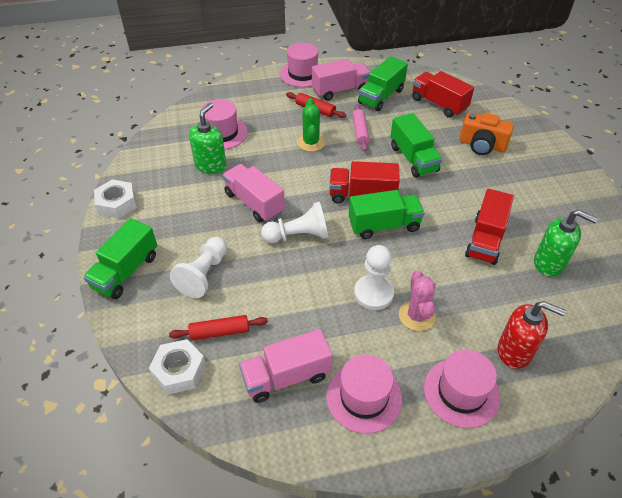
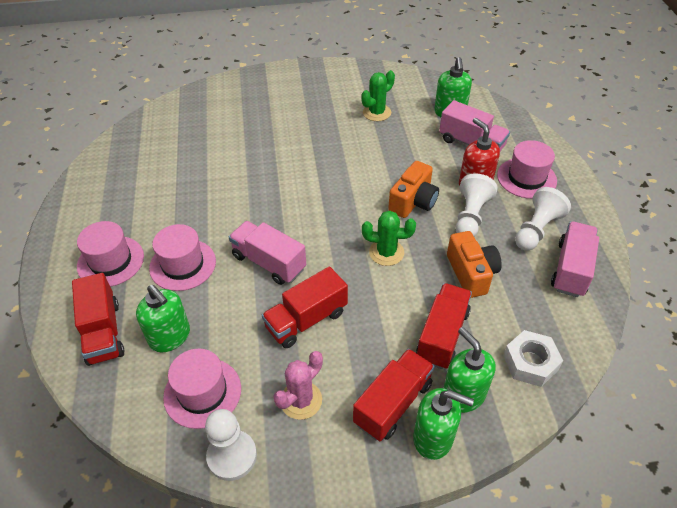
green cactus: 1 -> 2
green soap dispenser: 2 -> 4
green truck: 4 -> 0
orange camera: 1 -> 2
pink rolling pin: 1 -> 0
red rolling pin: 2 -> 0
red truck: 3 -> 4
white nut: 2 -> 1

